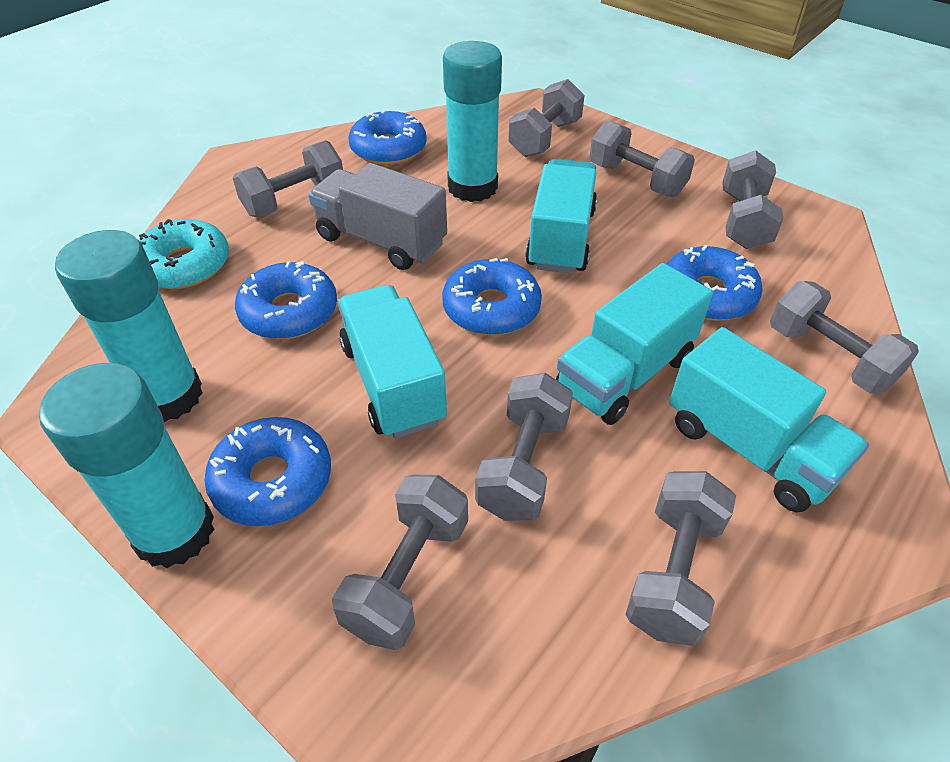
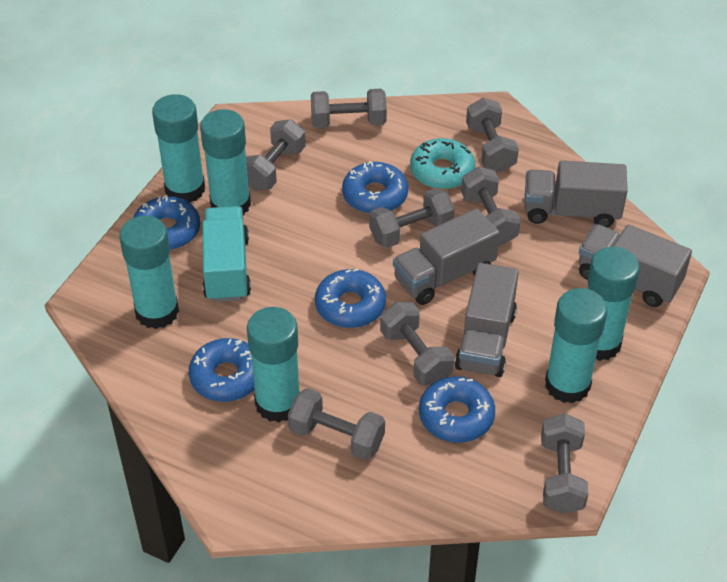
grey truck: 1 -> 4
turquoise glue stick: 3 -> 6
turquoise truck: 4 -> 1

